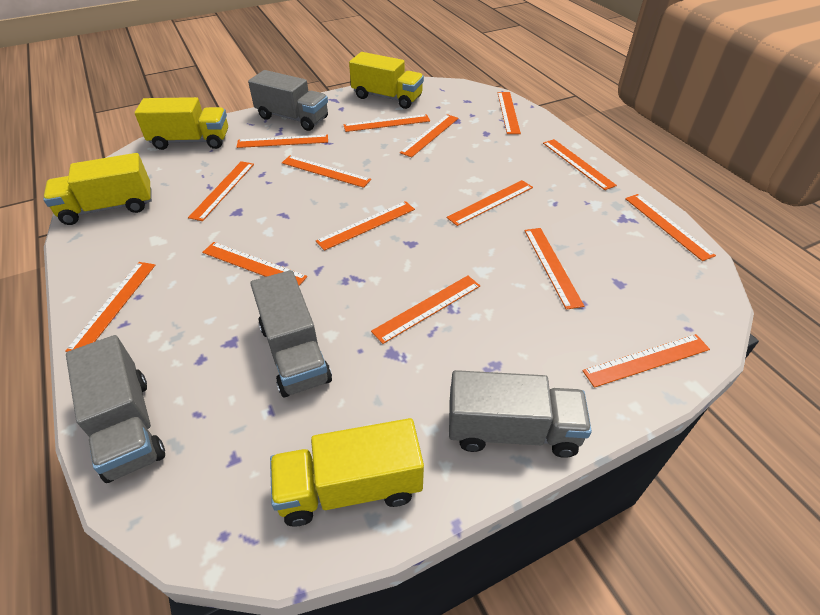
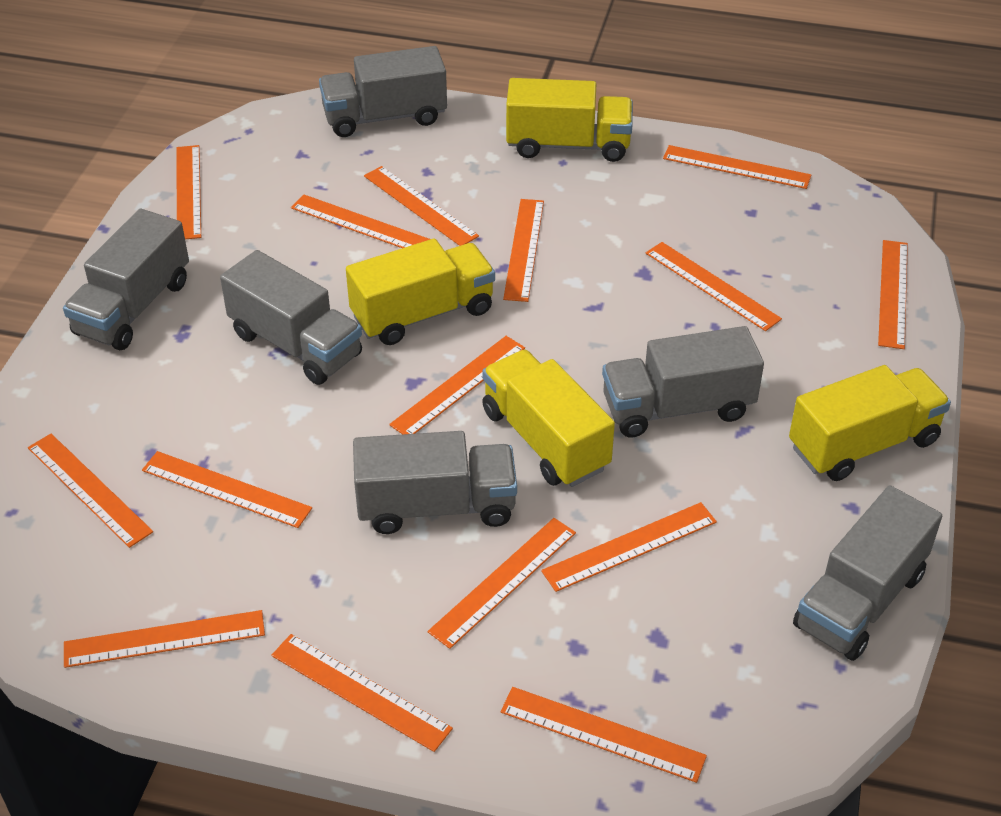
grey truck: 4 -> 6

